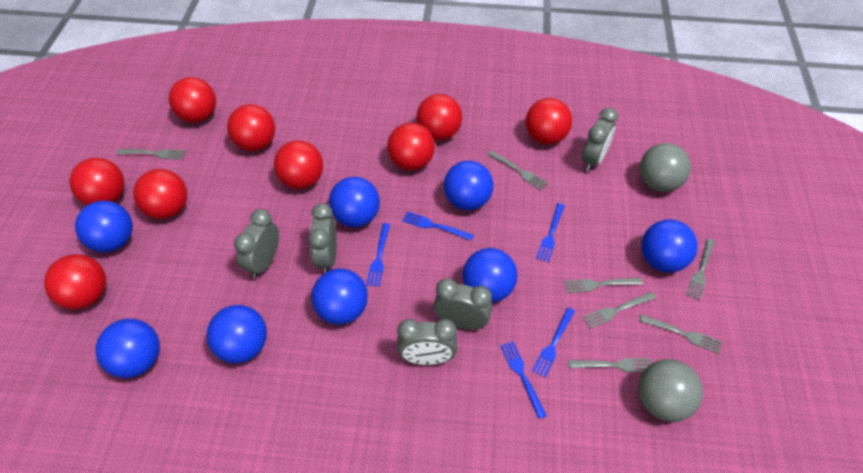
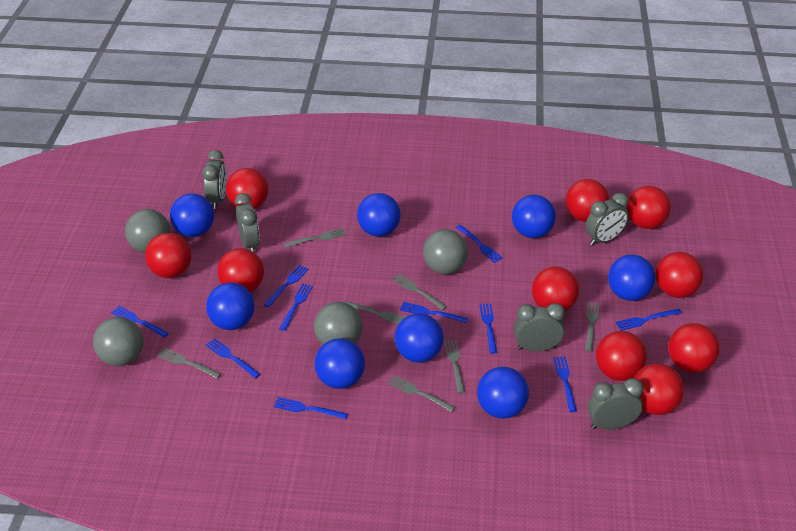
blue fork: 5 -> 10
grey ball: 2 -> 4
red ball: 9 -> 10

